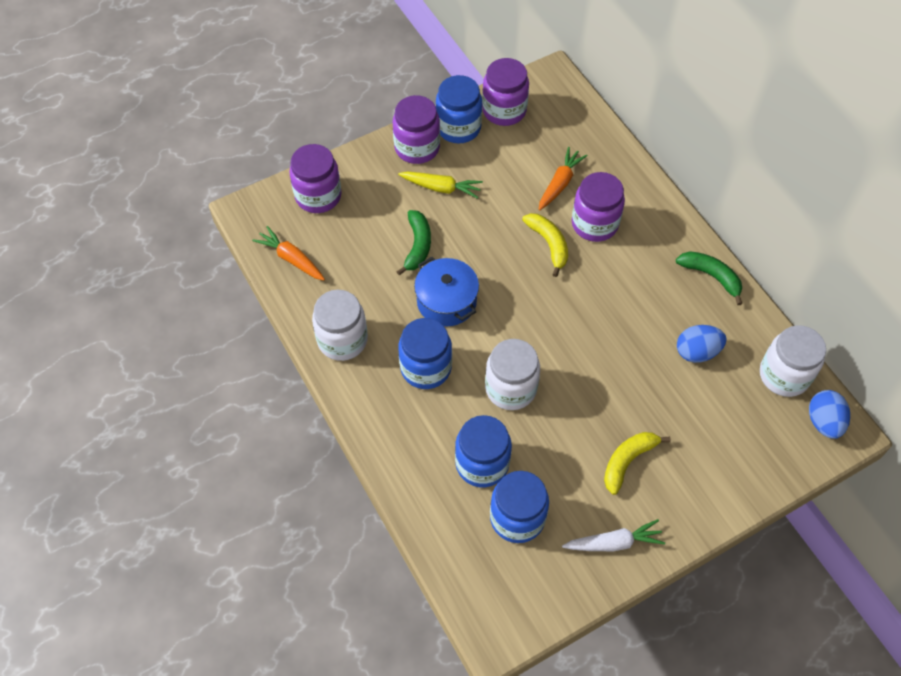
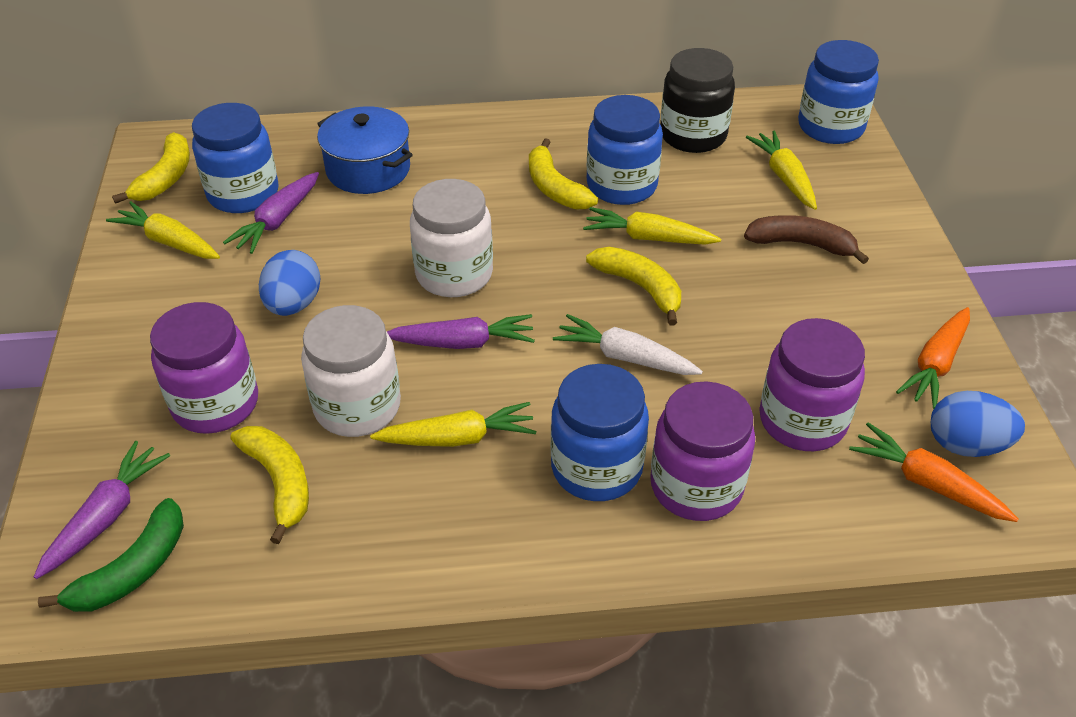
black jar: 0 -> 1
brown banana: 0 -> 1
green banana: 2 -> 1
purple carrot: 0 -> 3
purple jar: 4 -> 3
white jar: 3 -> 2
yellow banana: 2 -> 4
yellow carrot: 1 -> 4

